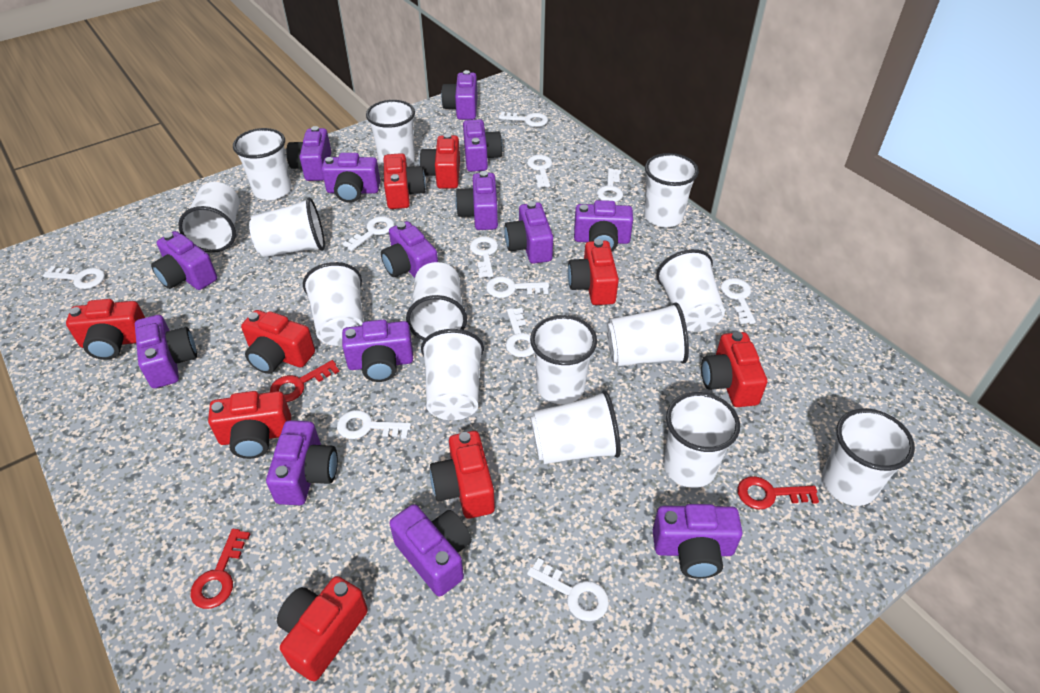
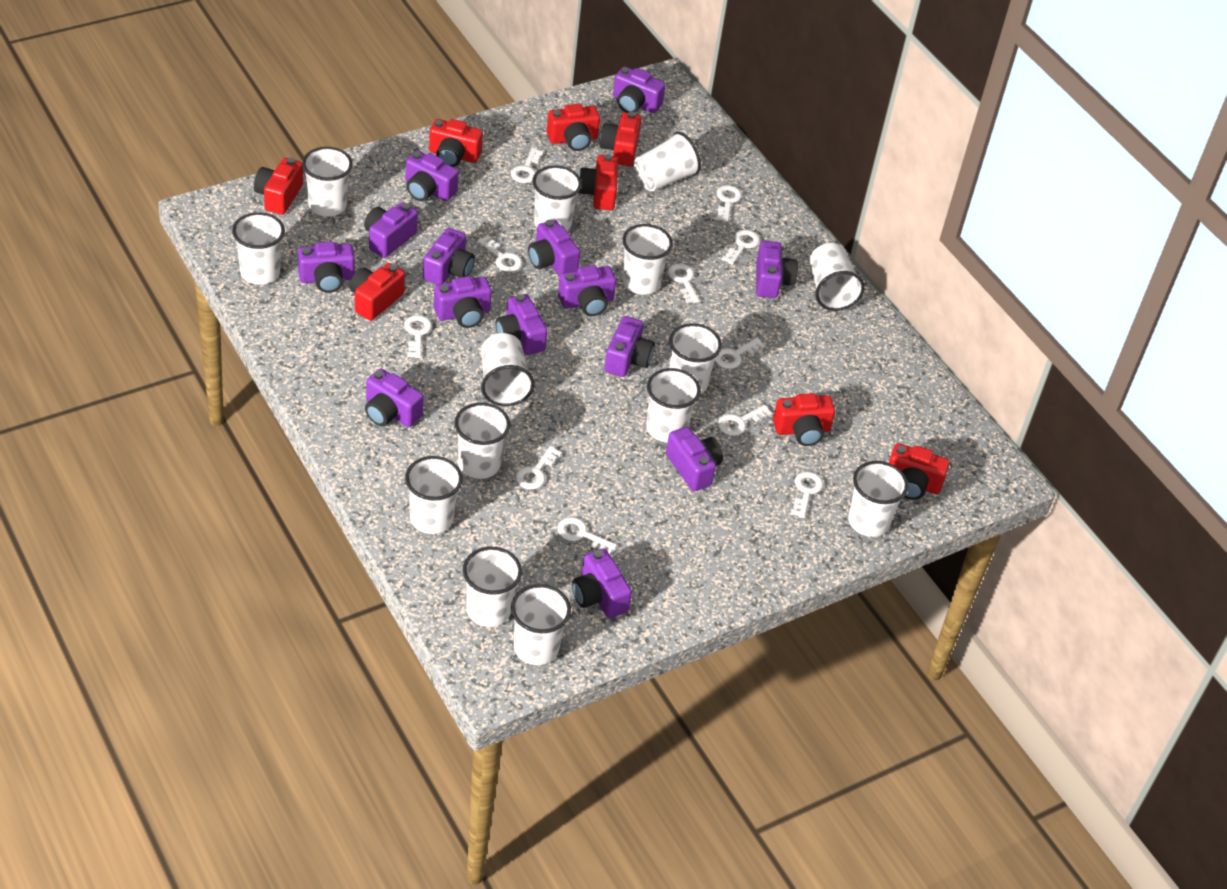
red camera: 9 -> 8
red key: 3 -> 0

